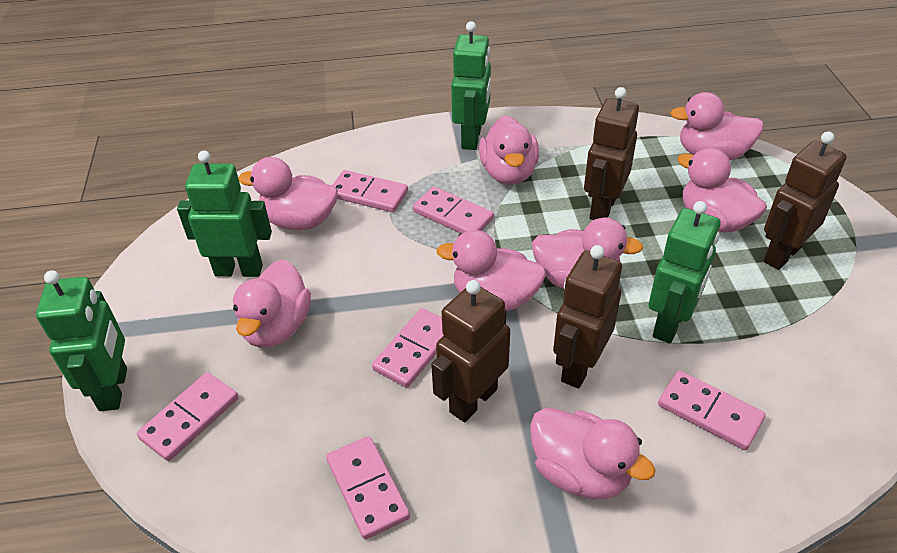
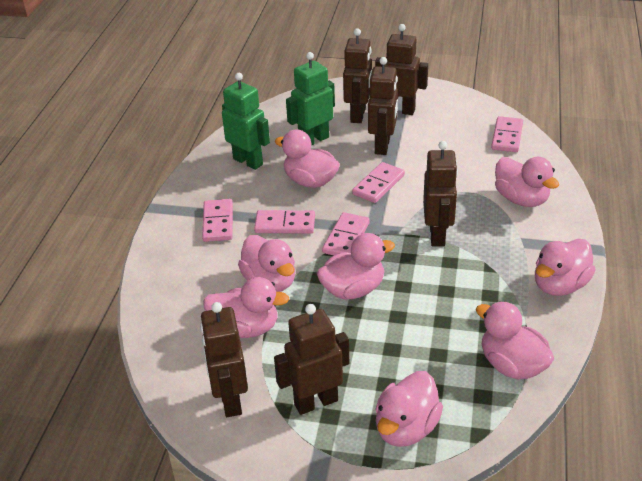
brown robot: 4 -> 6
green robot: 4 -> 2
pink domino: 6 -> 5

